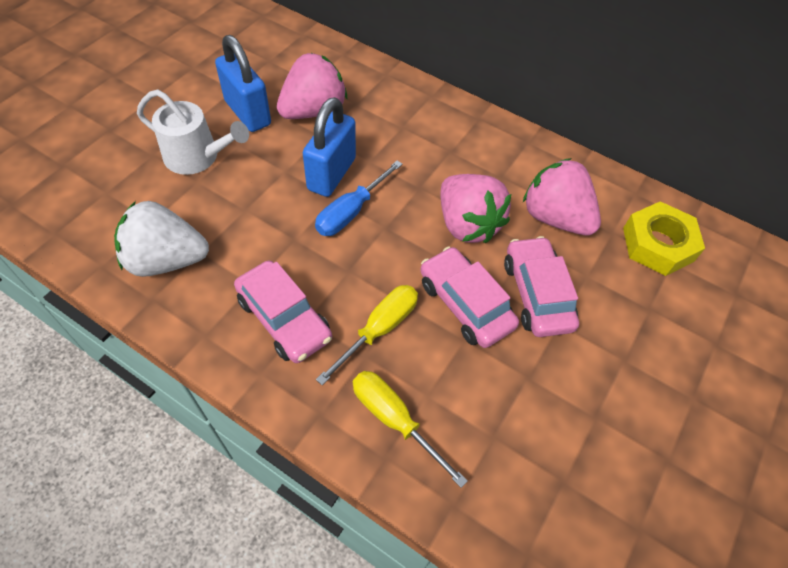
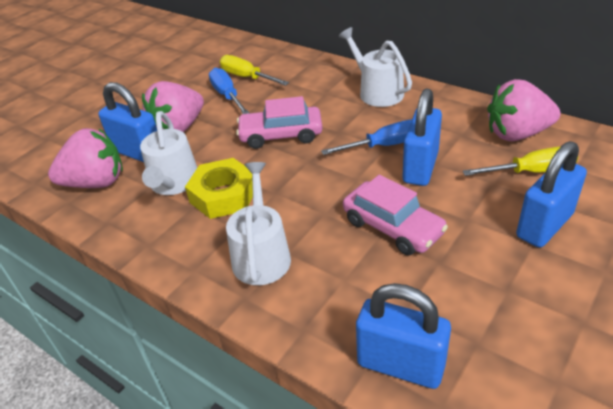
blue padlock: 2 -> 4
blue screwdriver: 1 -> 2
pink car: 3 -> 2
white strawberry: 1 -> 0
white watering can: 1 -> 3

